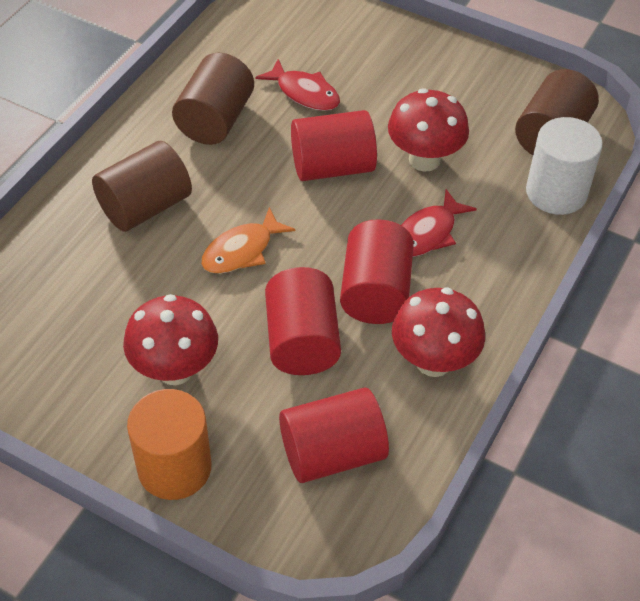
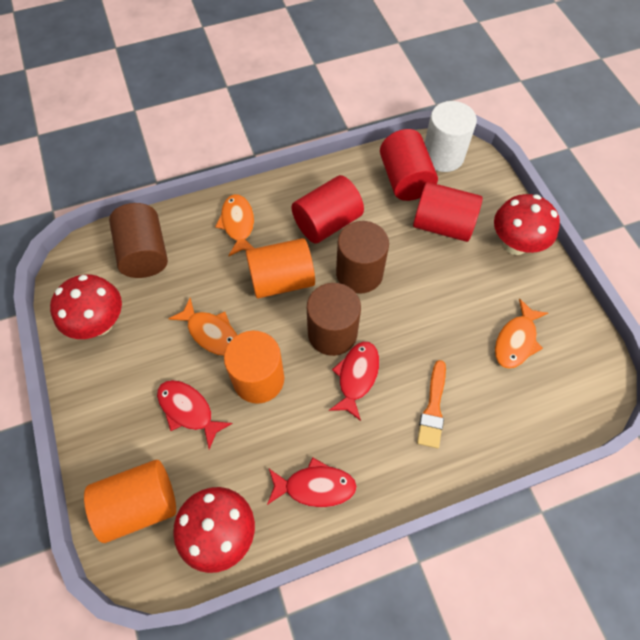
orange brush: 0 -> 1
orange cylinder: 1 -> 3
orange fish: 1 -> 3
red cylinder: 4 -> 3
red fish: 2 -> 3

